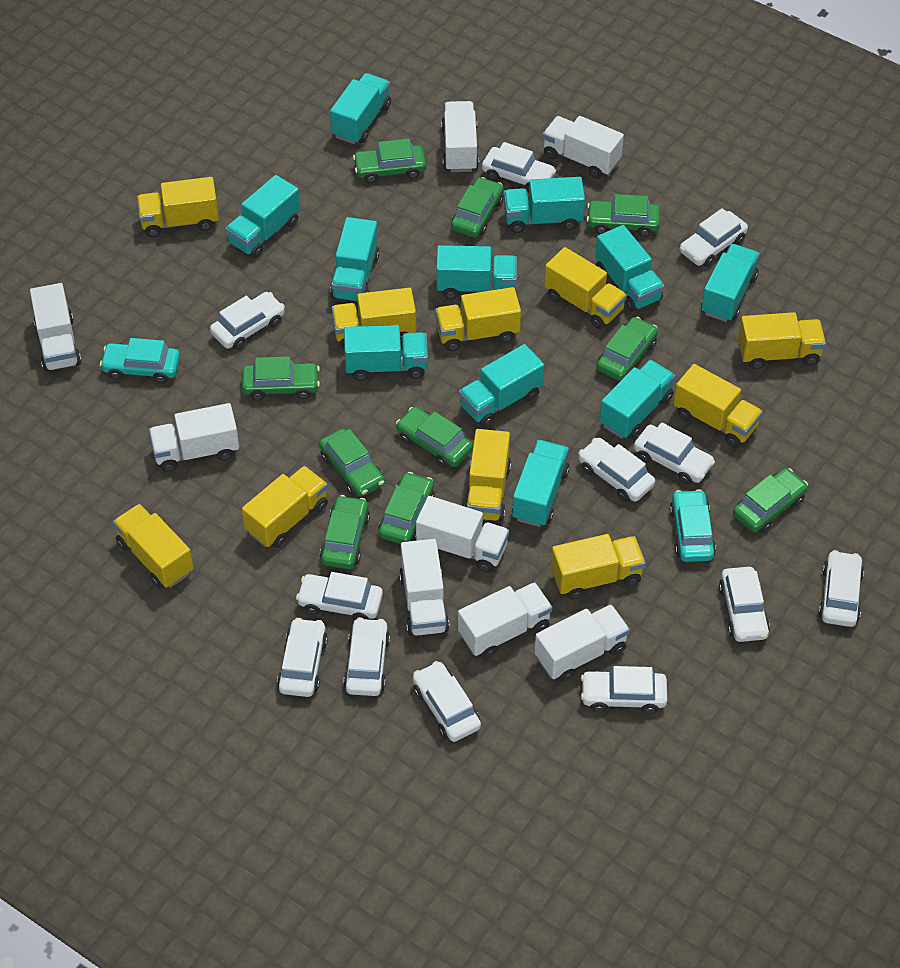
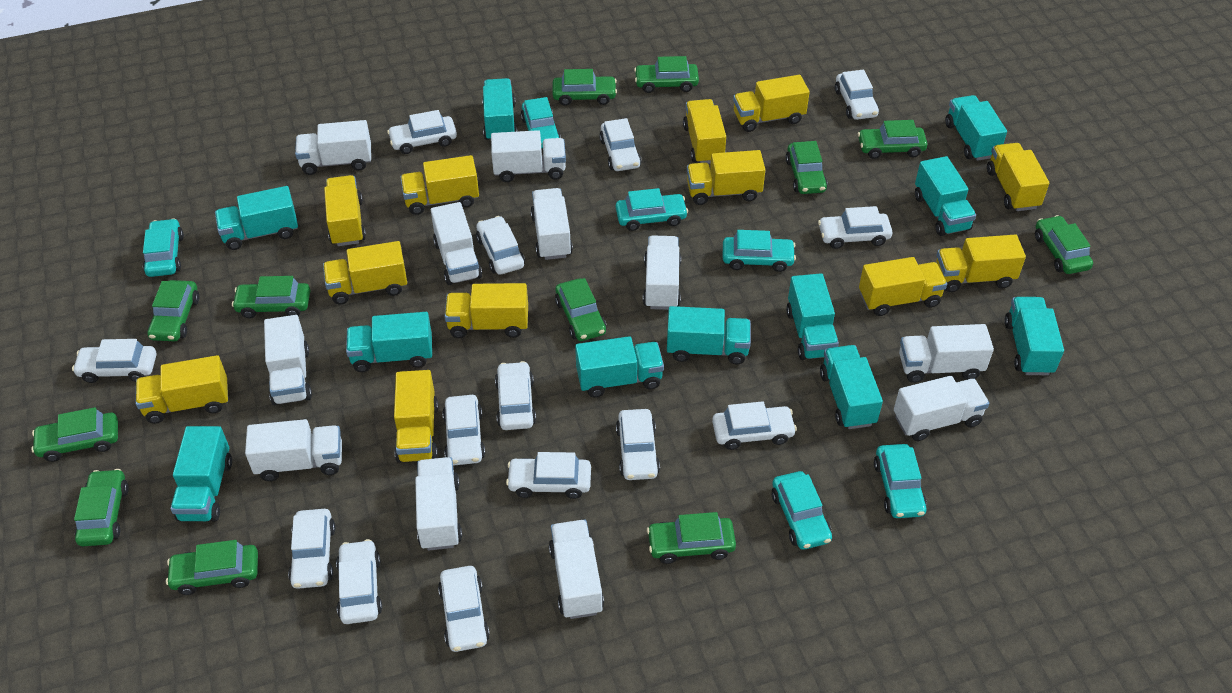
green car: 10 -> 12
turquoise car: 2 -> 6
white car: 12 -> 14
white truck: 8 -> 11
yellow truck: 10 -> 12

